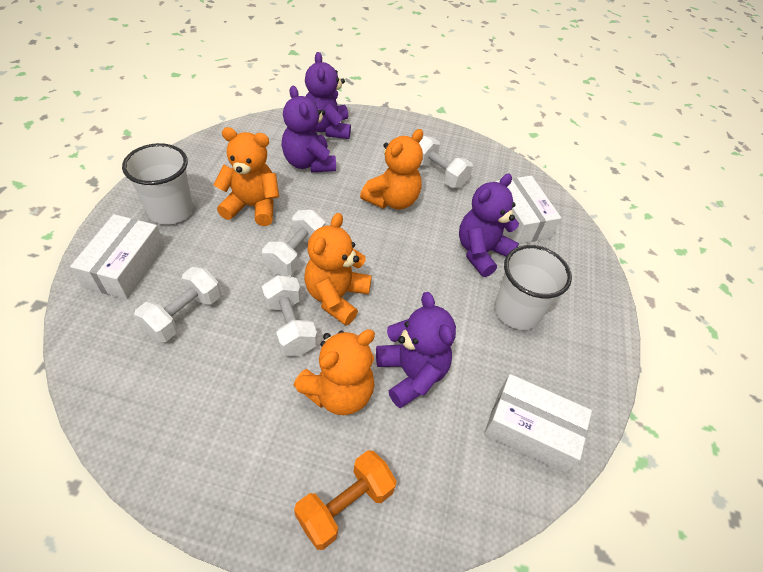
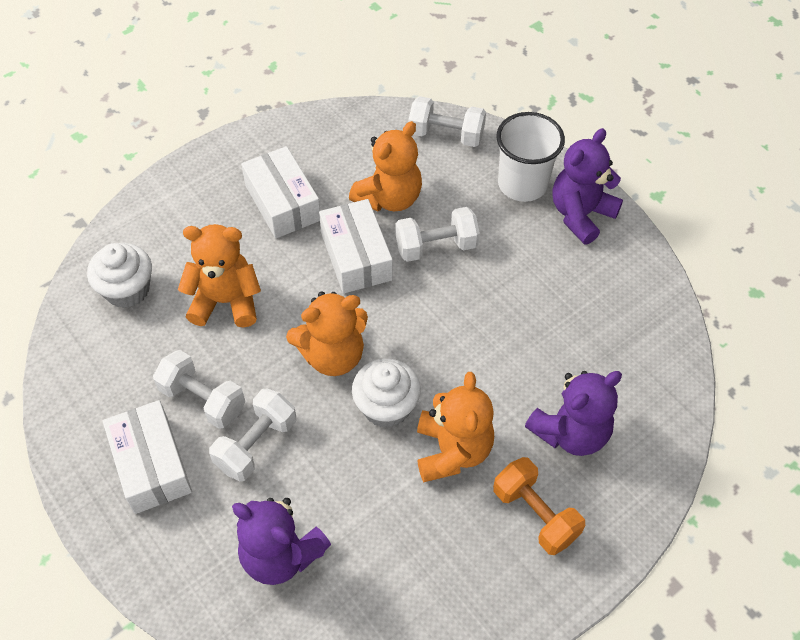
purple teddy bear: 4 -> 3
white cup: 2 -> 1
white cupcake: 0 -> 2

